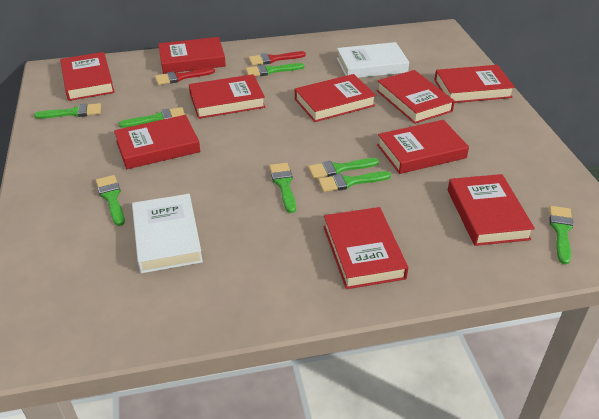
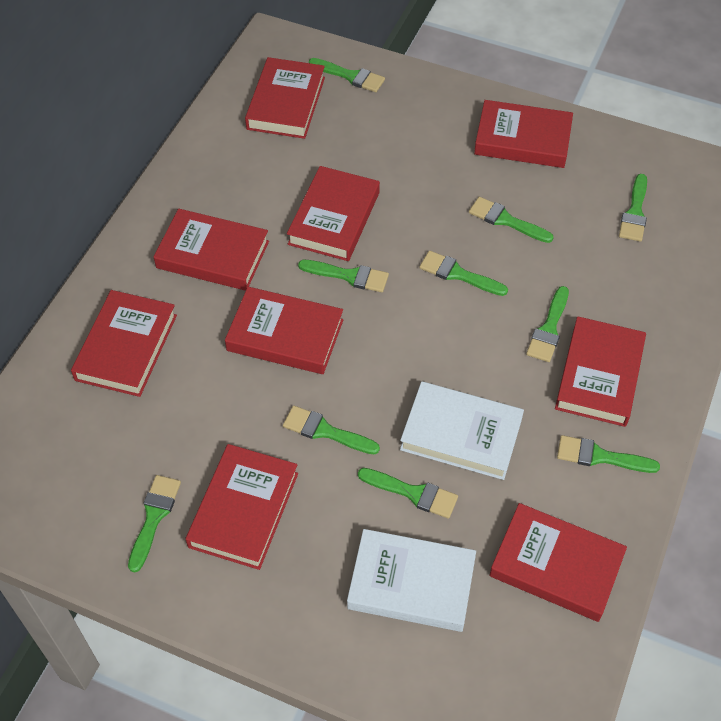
green brush: 8 -> 10
red book: 10 -> 9
red brush: 2 -> 0

